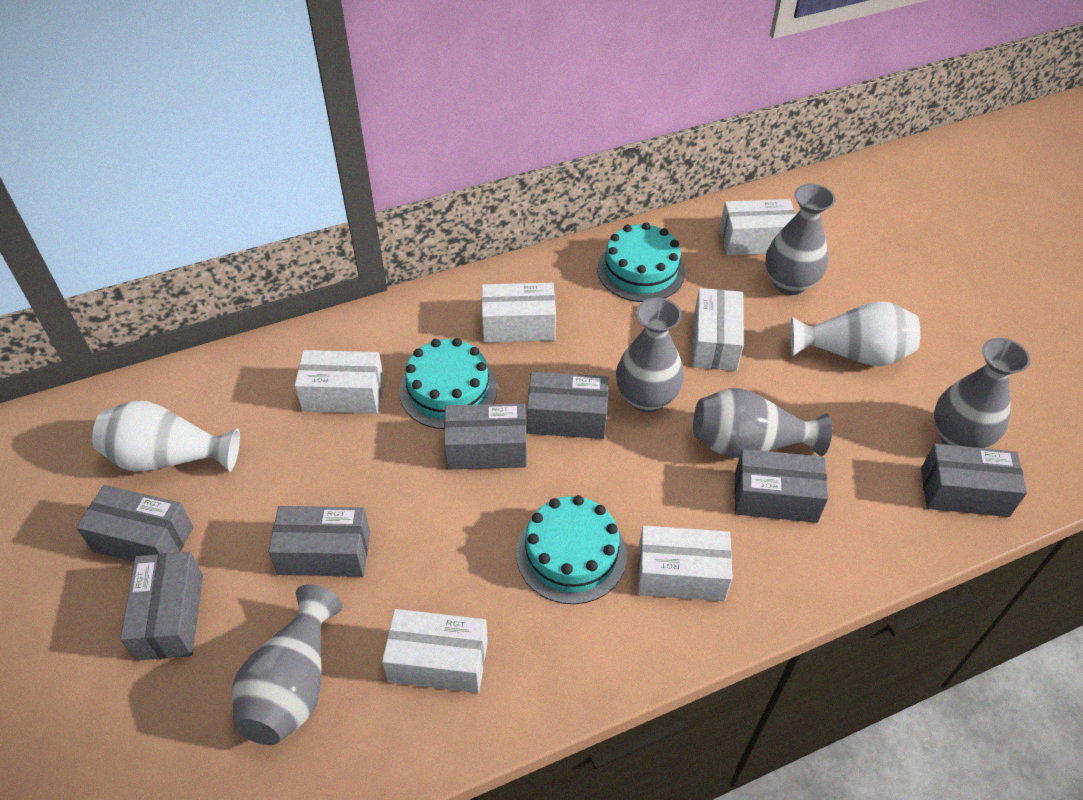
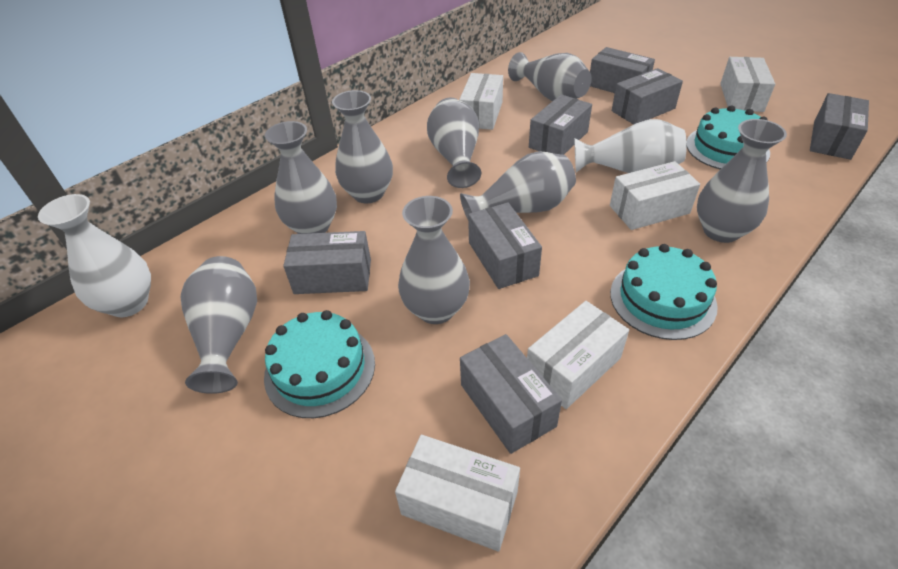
grey vase: 5 -> 8
white box: 6 -> 5

